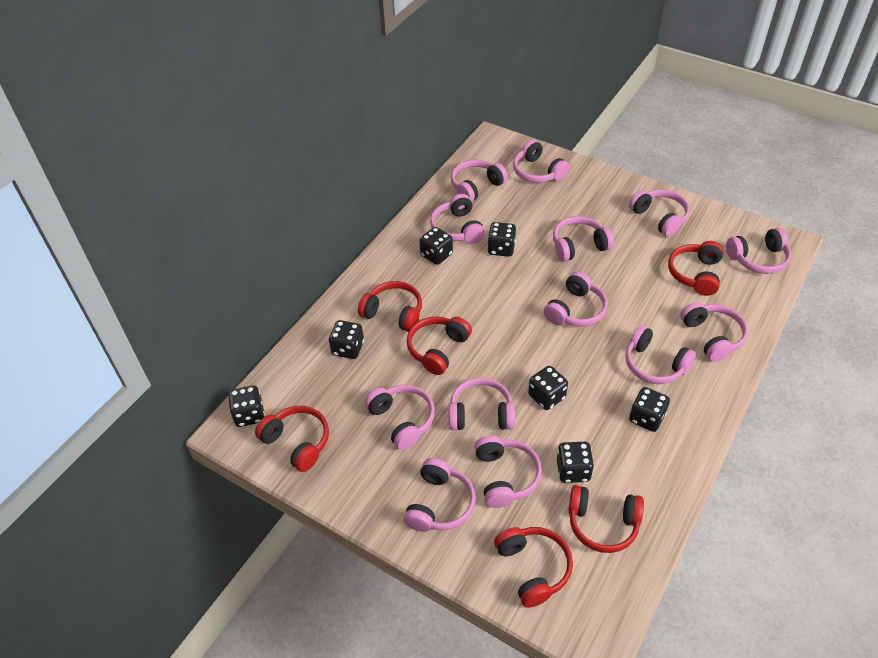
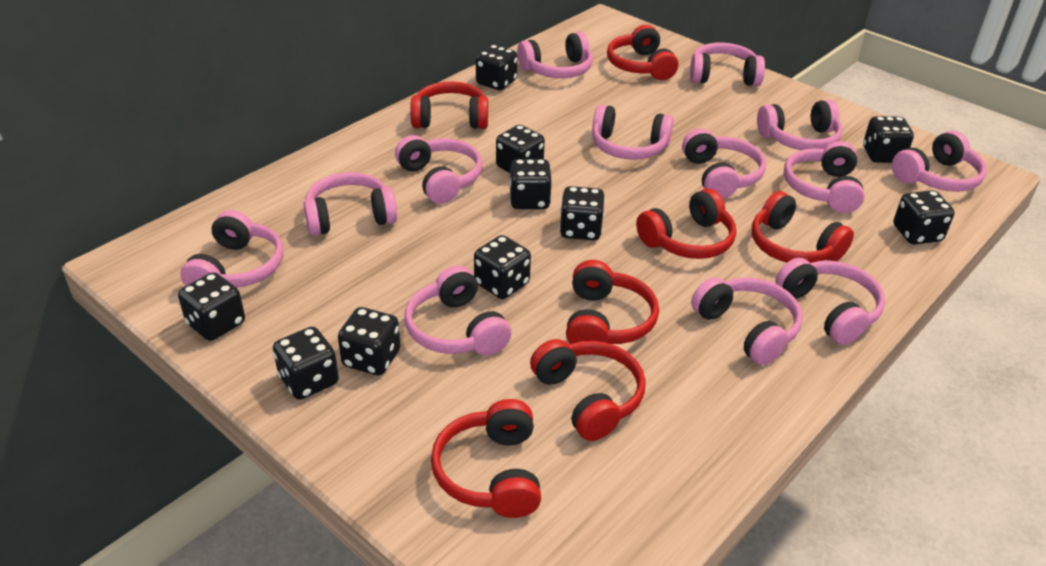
black dice: 7 -> 10
red headphones: 6 -> 7

